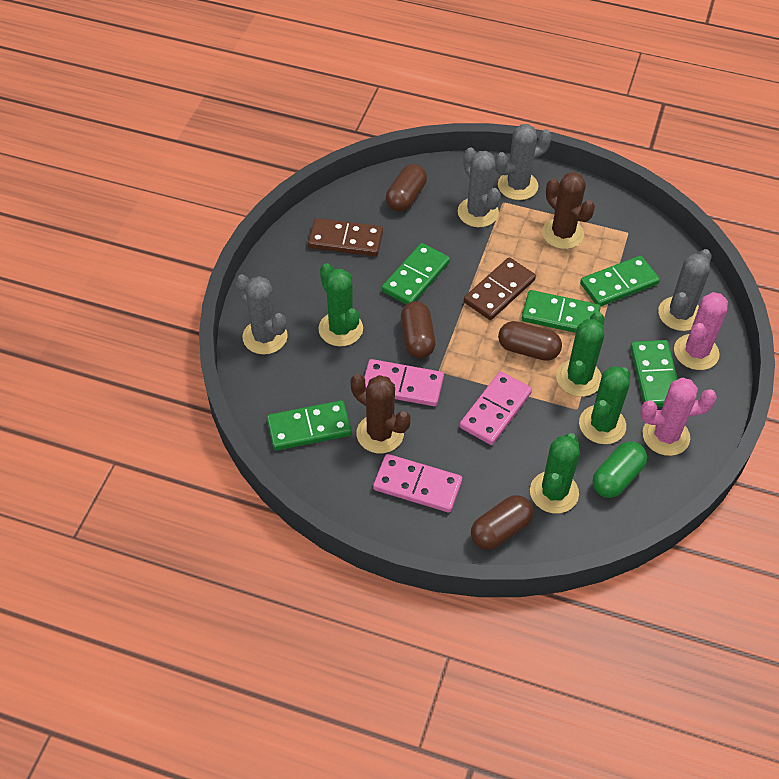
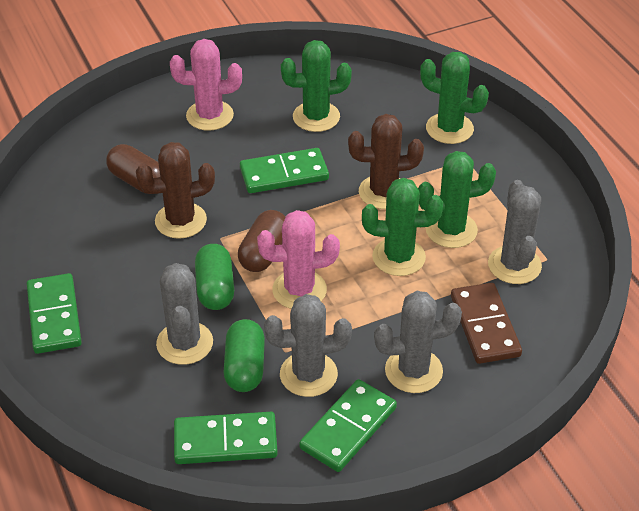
brown capsule: 4 -> 2
brown domino: 2 -> 1
green capsule: 1 -> 2
green domino: 5 -> 4
pink domino: 3 -> 0

